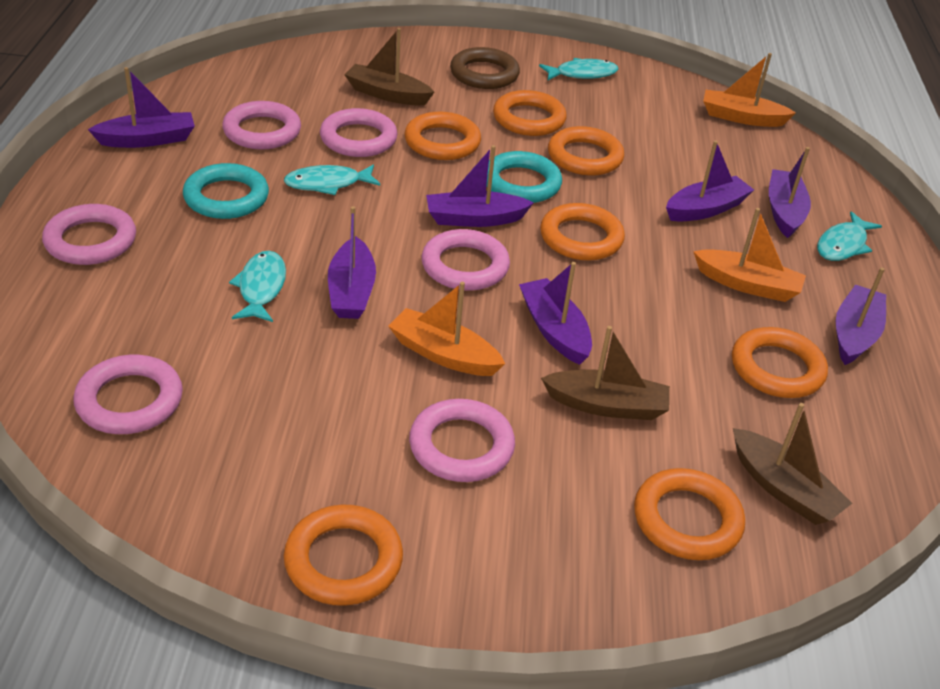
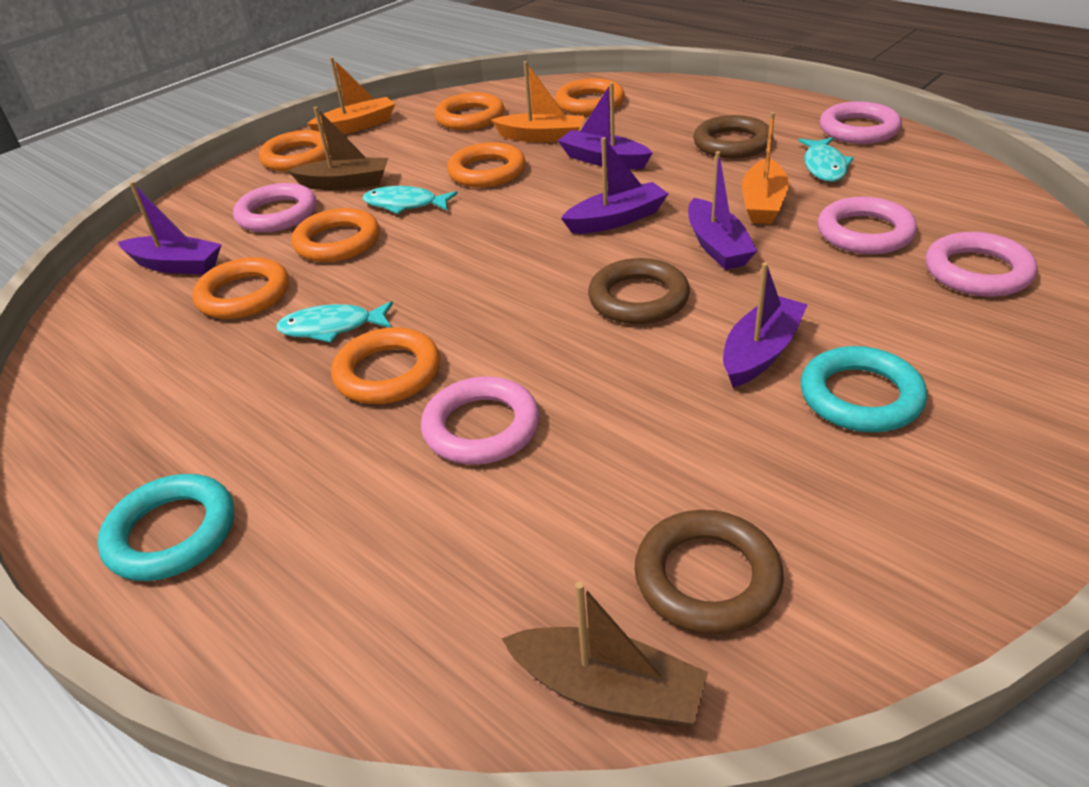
brown boat: 3 -> 2
brown ring: 1 -> 3
pink ring: 6 -> 5
purple boat: 7 -> 5
turquoise fish: 4 -> 3

